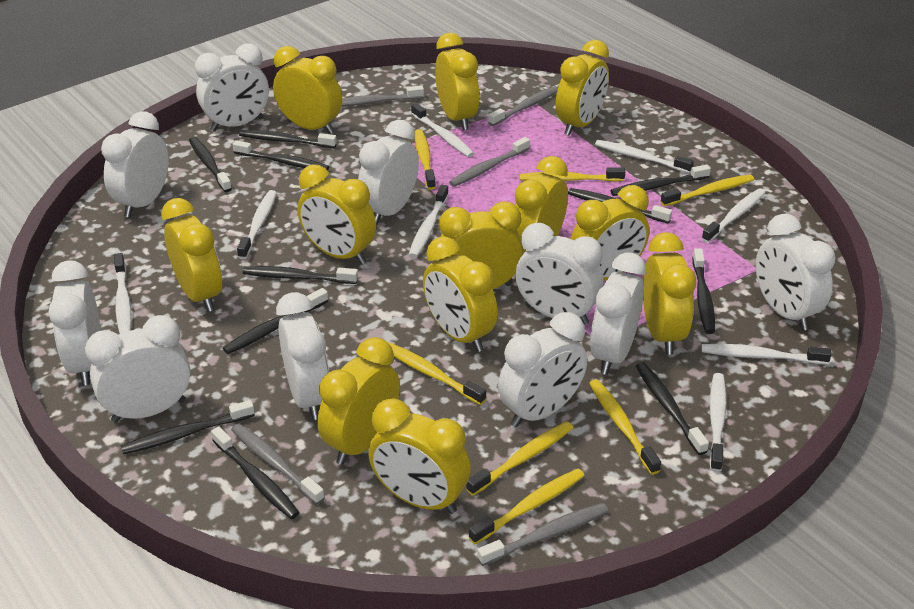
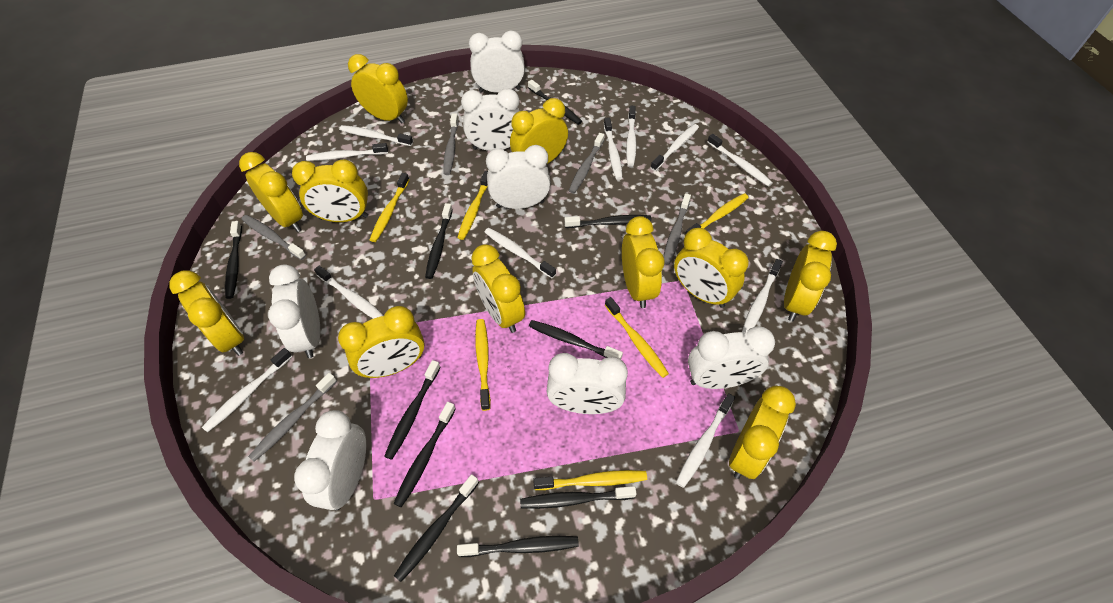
black toothbrush: 11 -> 10
white clock: 10 -> 7
white toothbrush: 8 -> 11
yellow clock: 12 -> 11
yellow toothbrush: 7 -> 6

